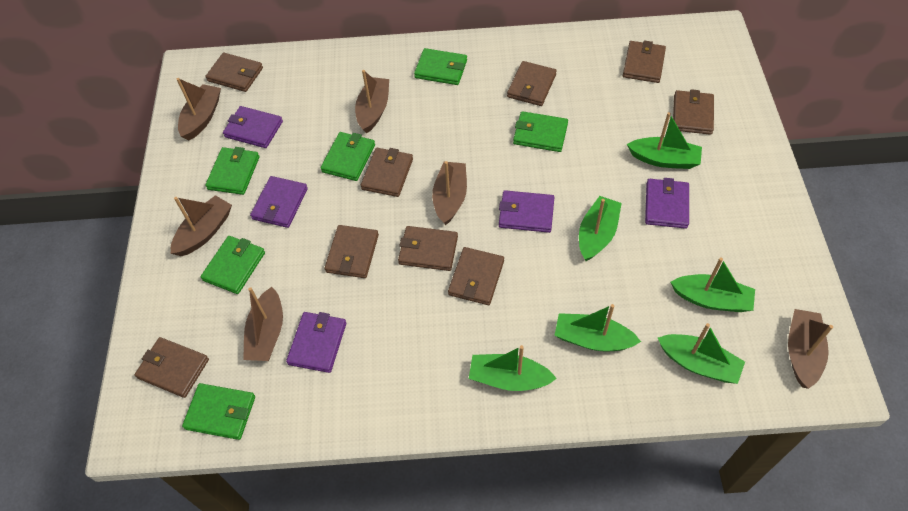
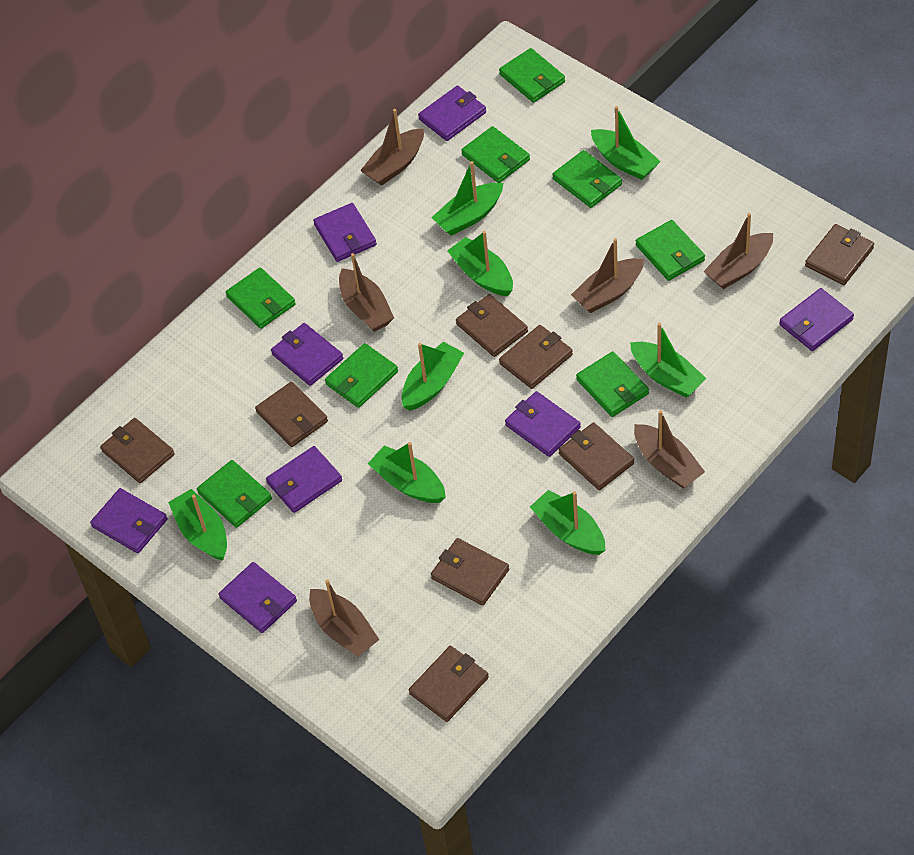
brown wallet: 9 -> 8
green boat: 6 -> 8
green wallet: 6 -> 8
purple wallet: 5 -> 8

